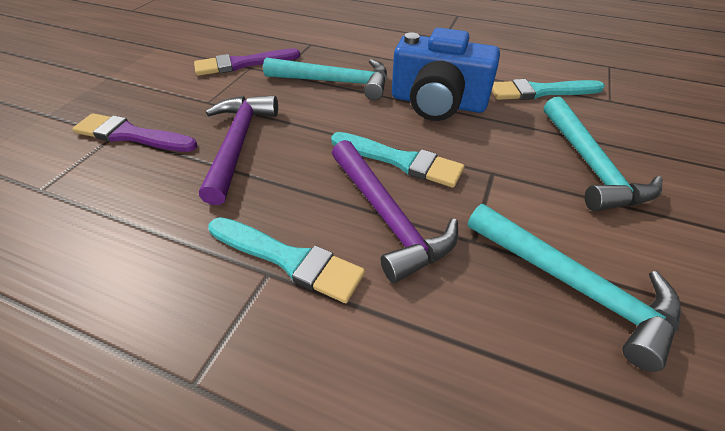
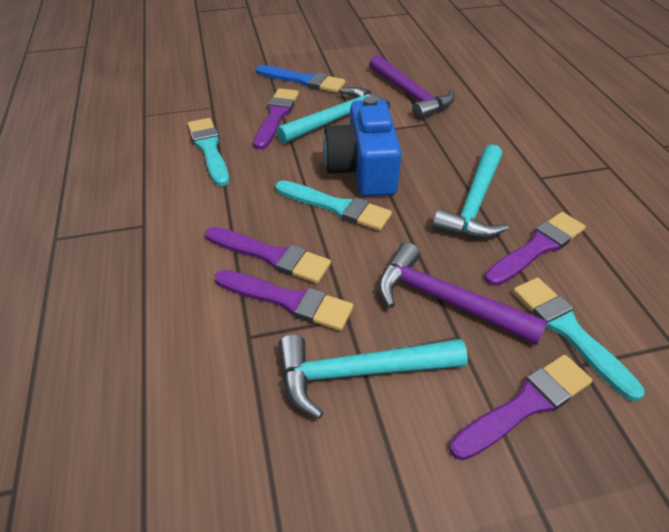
blue brush: 0 -> 1
purple brush: 2 -> 5

